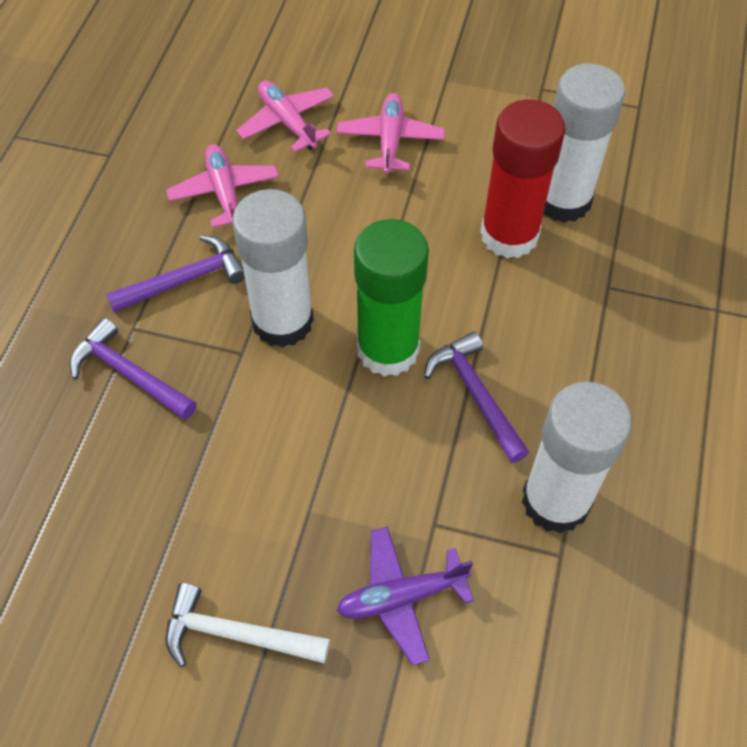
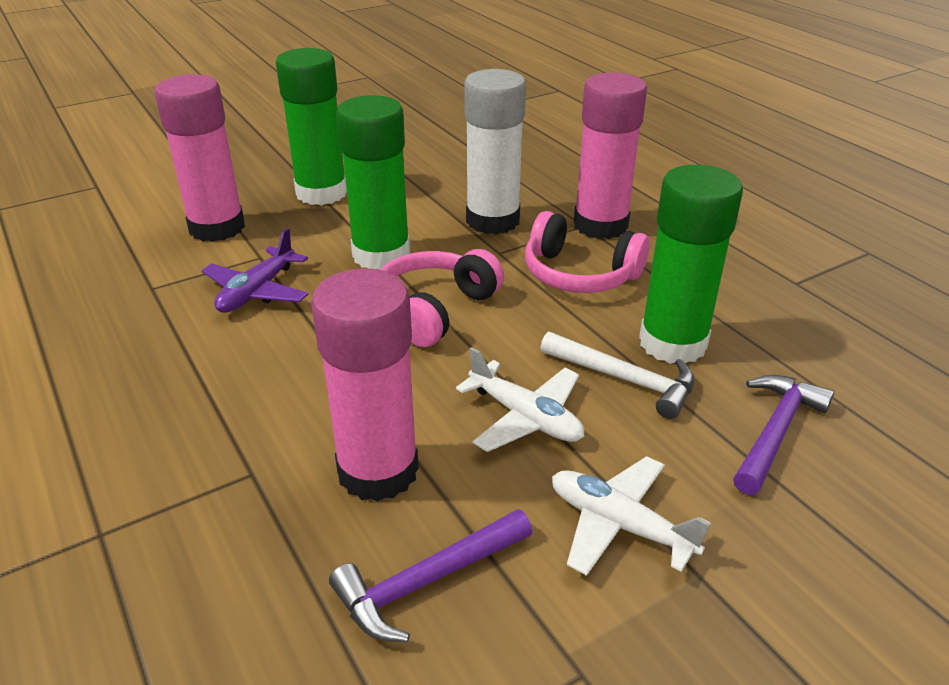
green glue stick: 1 -> 3
pink glue stick: 0 -> 3
pink headphones: 0 -> 2
pink plane: 3 -> 0
purple hammer: 3 -> 2
red glue stick: 1 -> 0
white glue stick: 3 -> 1
white plane: 0 -> 2

